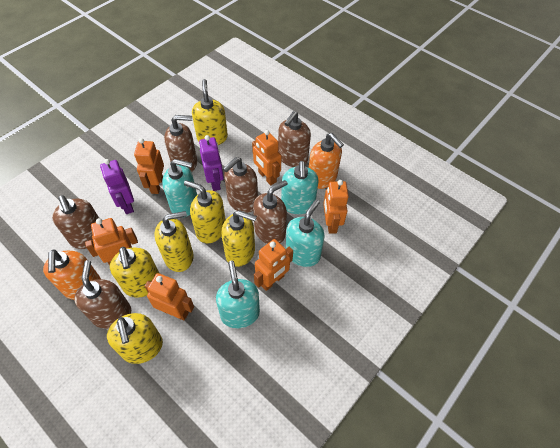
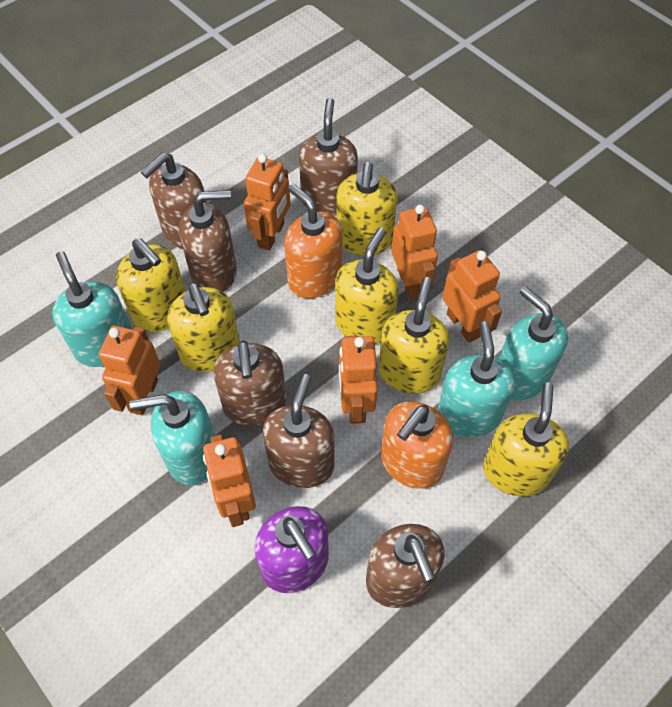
purple robot: 2 -> 0
purple soap dispenser: 0 -> 1

